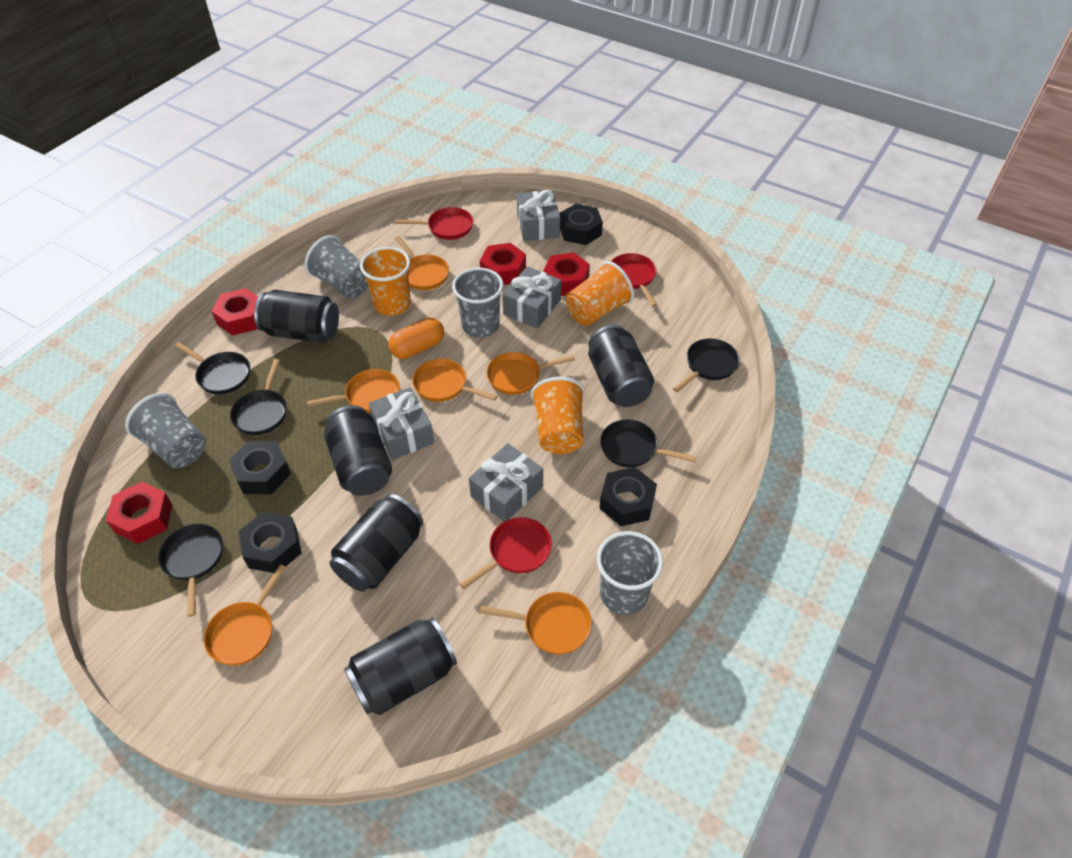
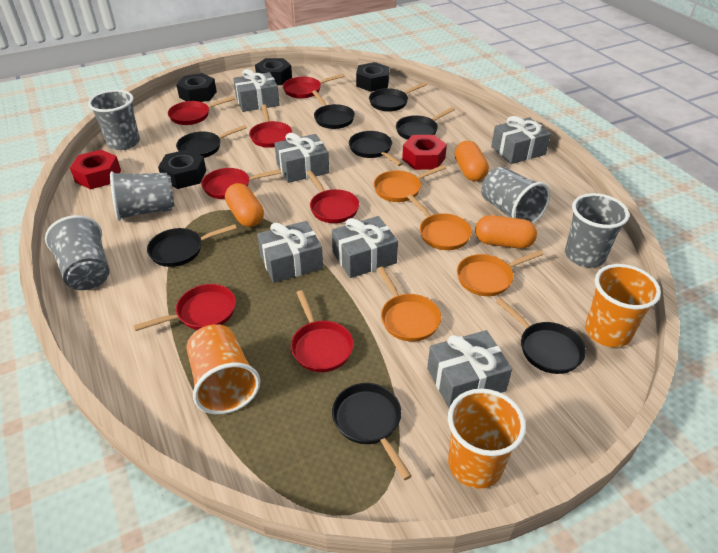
black can: 5 -> 0
black pan: 5 -> 8
grey cup: 4 -> 5
grey gift: 4 -> 6
orange capsule: 1 -> 3
orange pan: 6 -> 4
red nut: 4 -> 2
red pan: 3 -> 7

